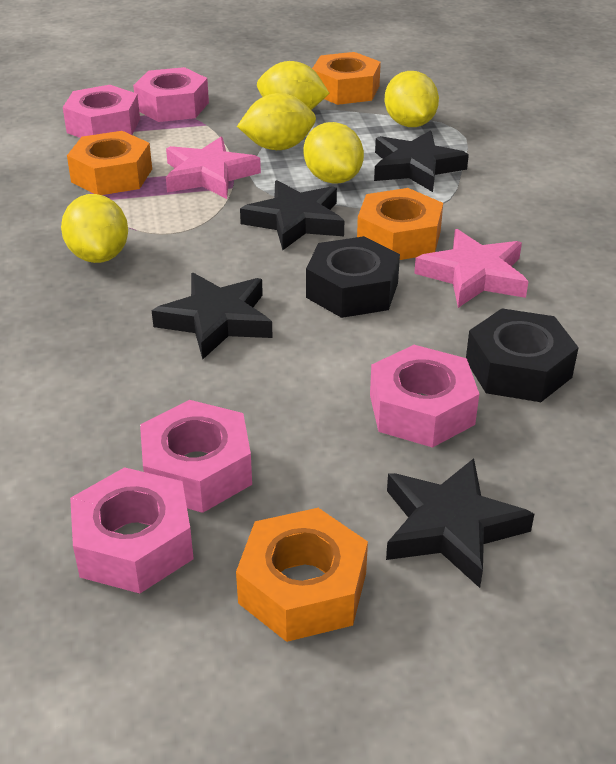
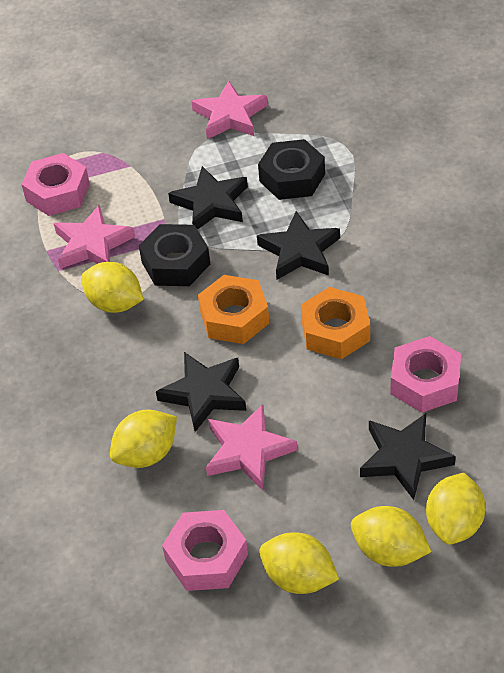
orange nut: 4 -> 2
pink nut: 5 -> 3
pink star: 2 -> 3

